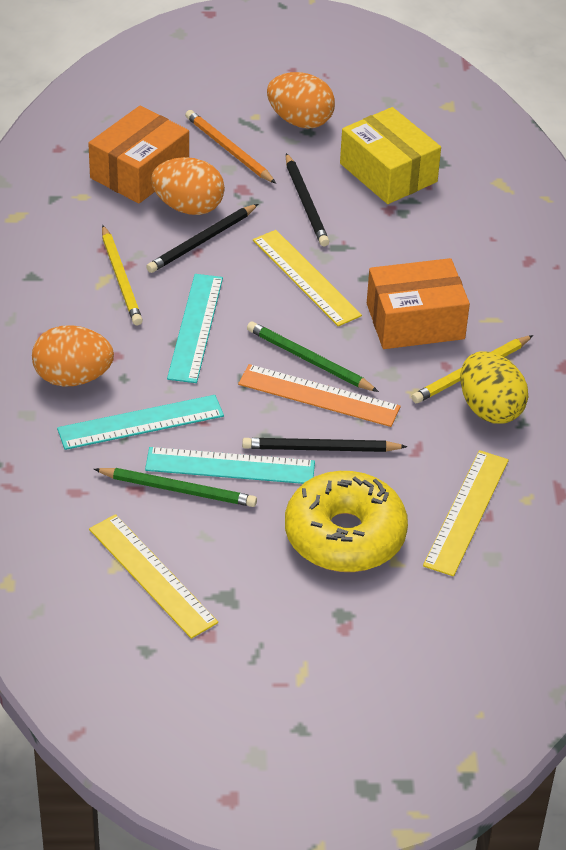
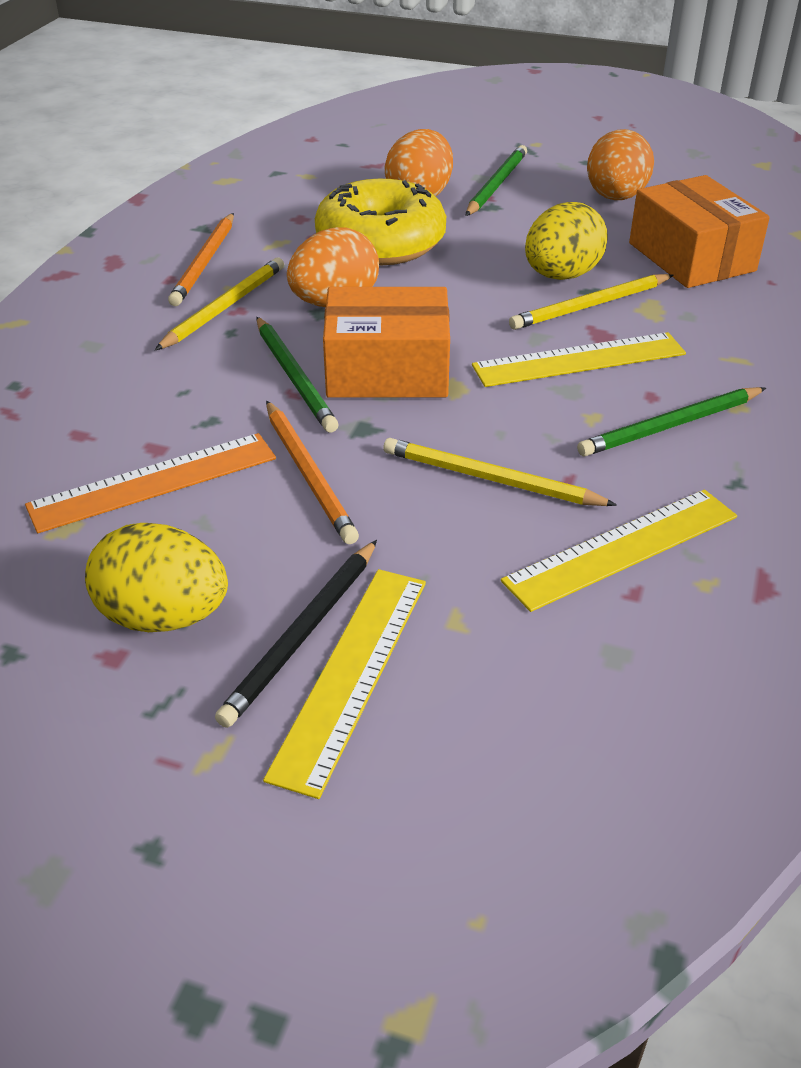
black pencil: 3 -> 1
green pencil: 2 -> 3
orange pencil: 1 -> 2
turquoise ruler: 3 -> 0
yellow box: 1 -> 0
yellow egg: 1 -> 2
yellow pencil: 2 -> 3

